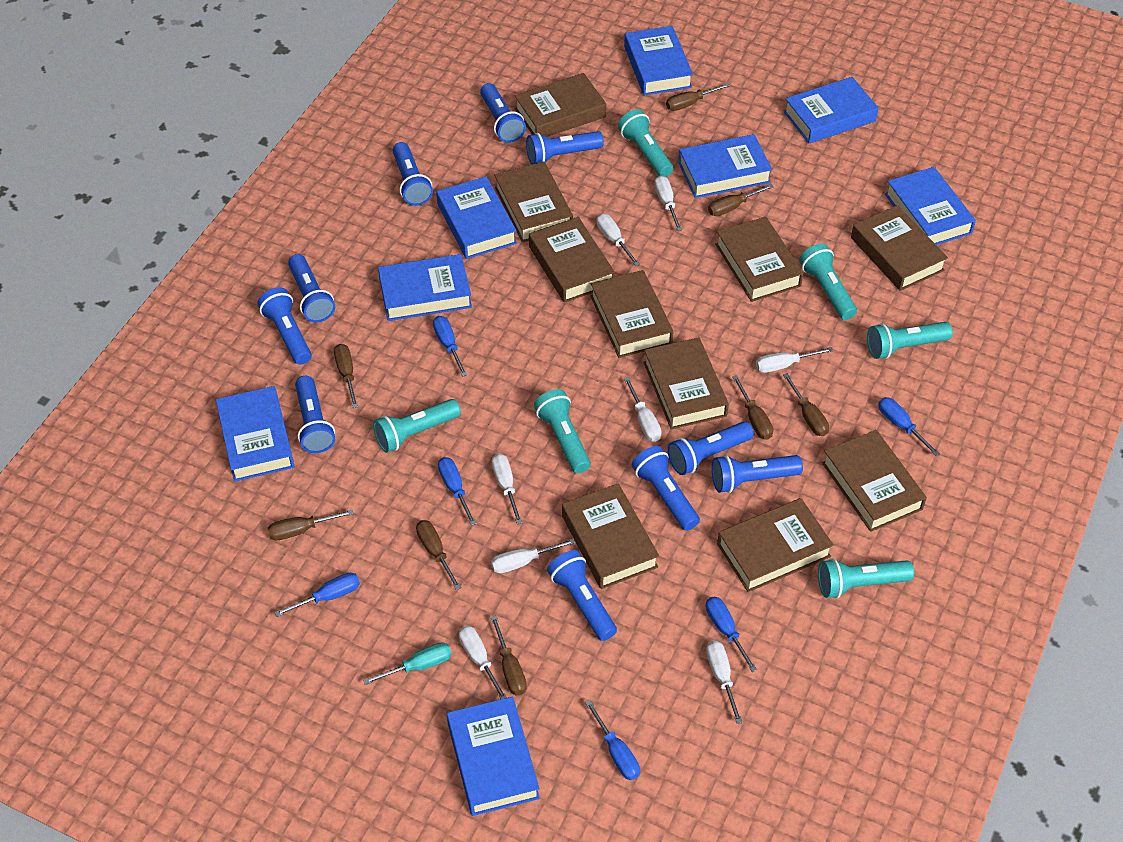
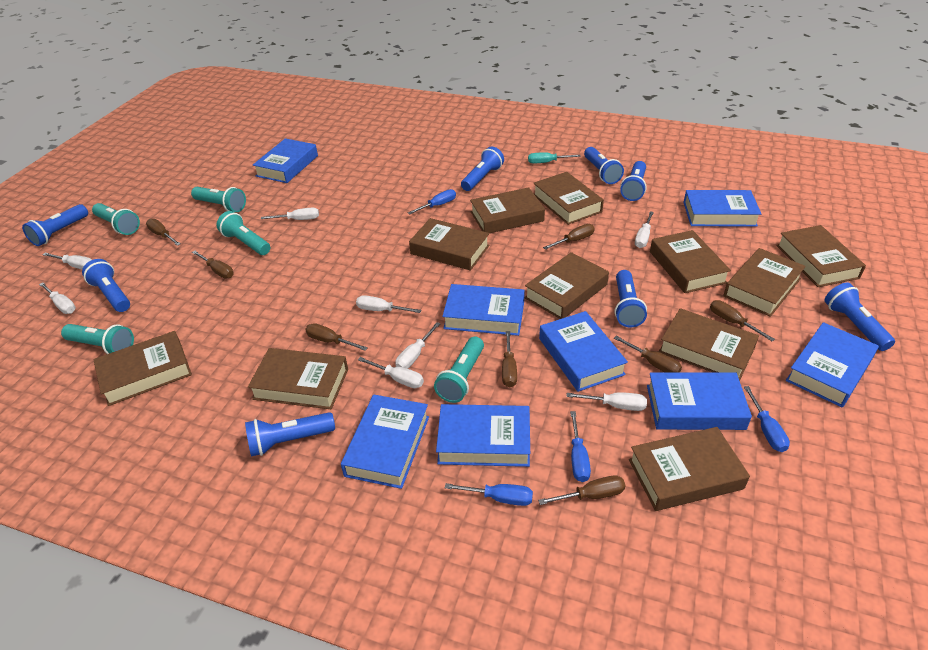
blue flashlight: 10 -> 8
blue screwdriver: 6 -> 4
brown book: 10 -> 11
turquoise flashlight: 6 -> 5

